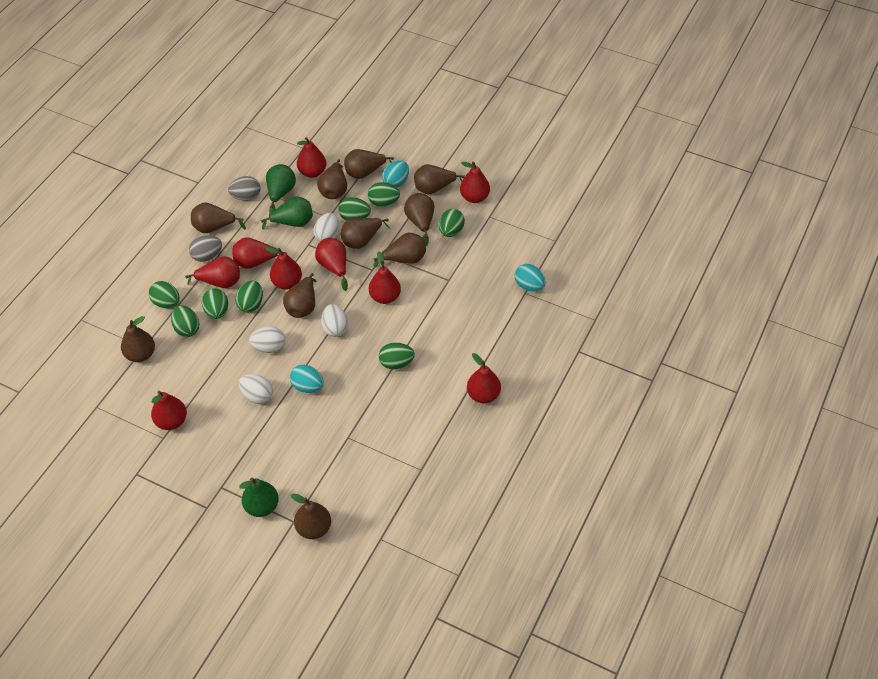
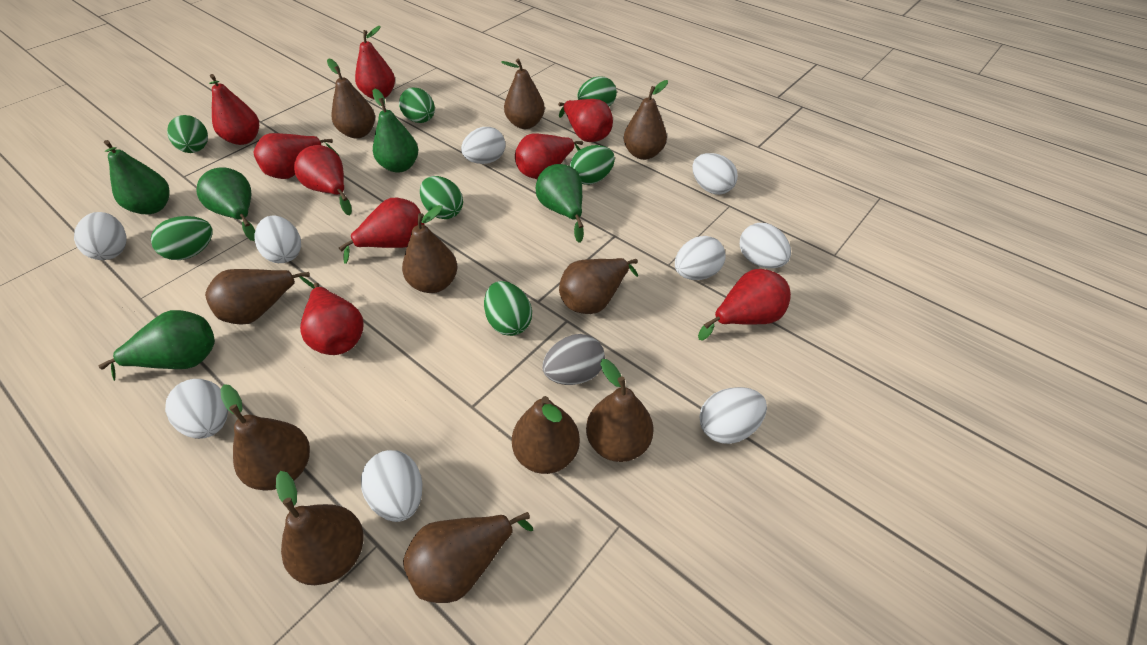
brown pear: 10 -> 11
green egg: 8 -> 7
green pear: 3 -> 5
grey egg: 2 -> 1
turquoise egg: 3 -> 0
white egg: 4 -> 9

